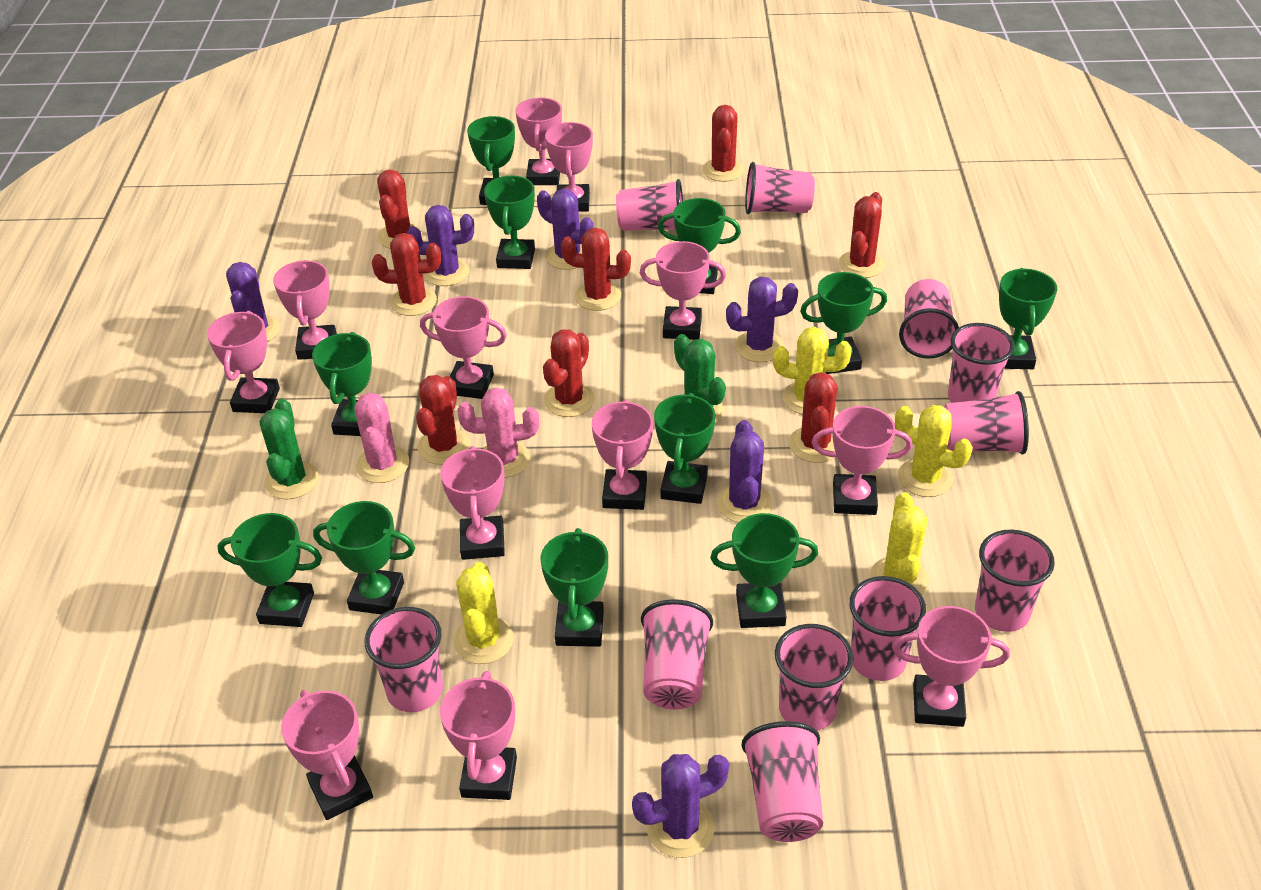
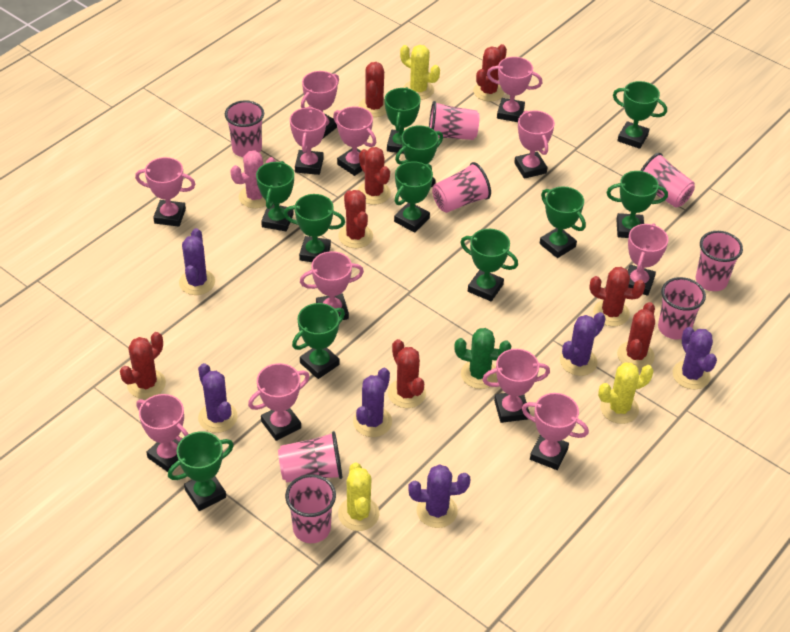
green cactus: 2 -> 1
pink cactus: 2 -> 1
pink cup: 11 -> 8
yellow cactus: 4 -> 3

